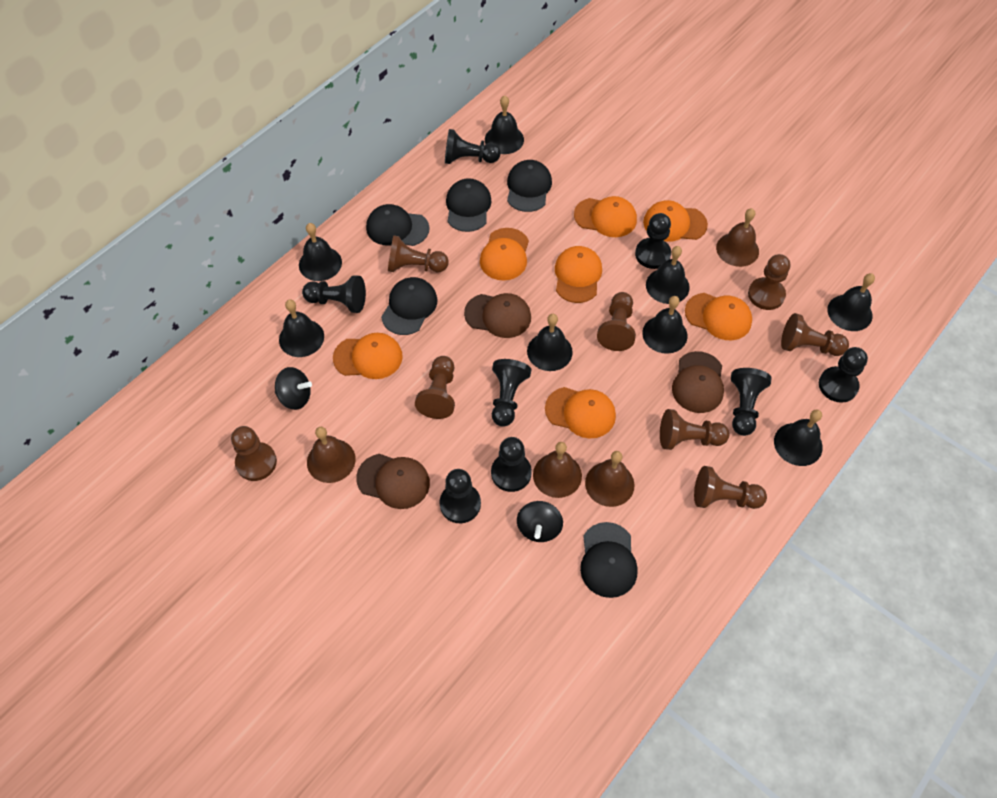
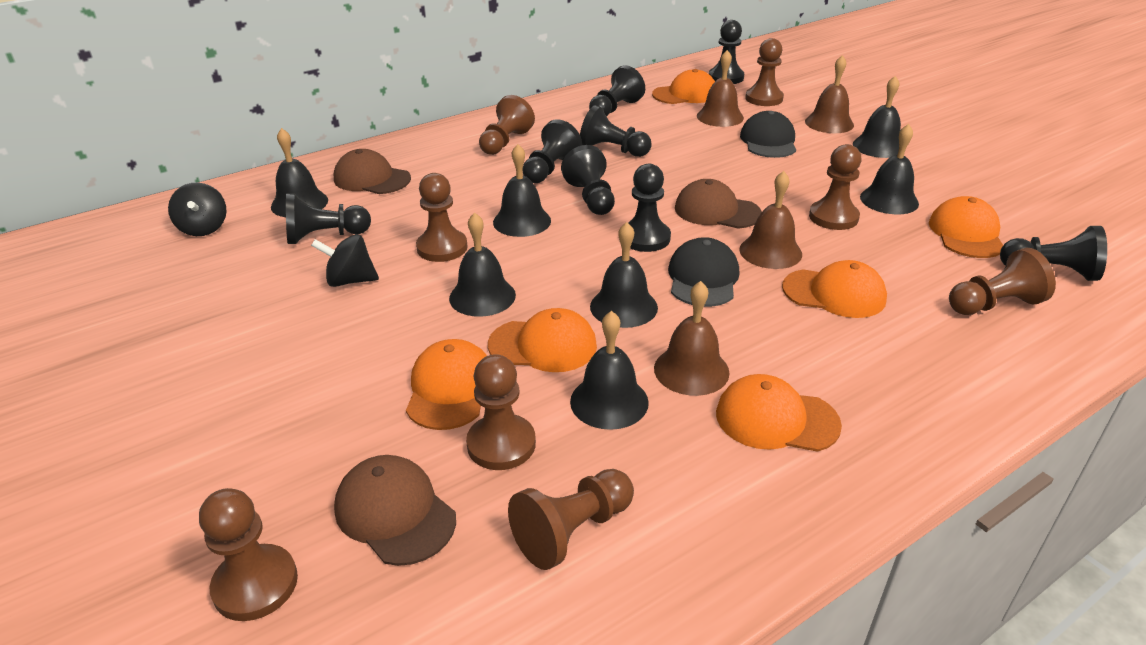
black bell: 8 -> 7
black cap: 5 -> 2
orange cap: 7 -> 6

